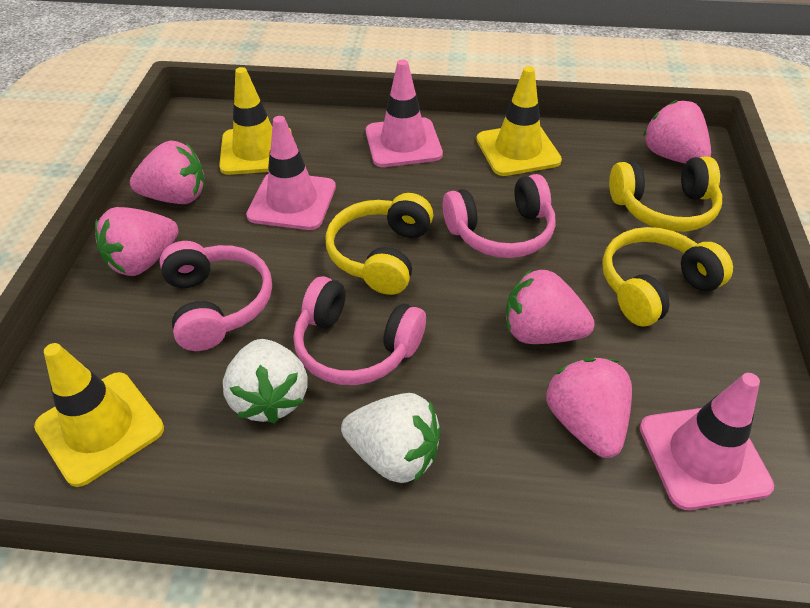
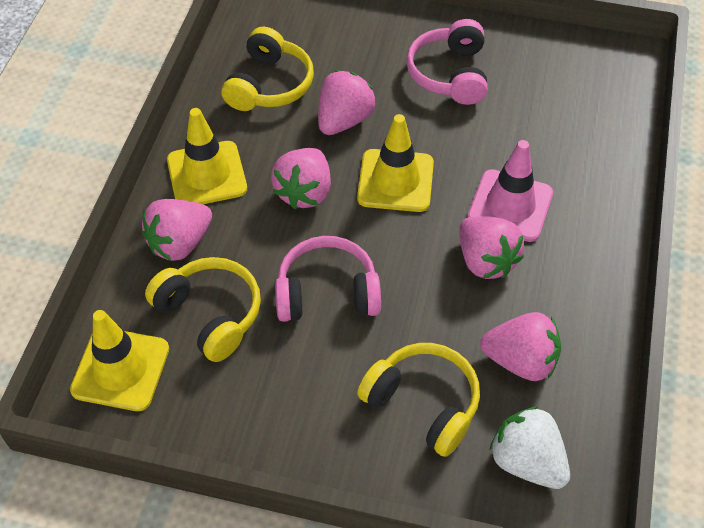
pink headphones: 3 -> 2
pink traffic cone: 3 -> 1
white strawberry: 2 -> 1

